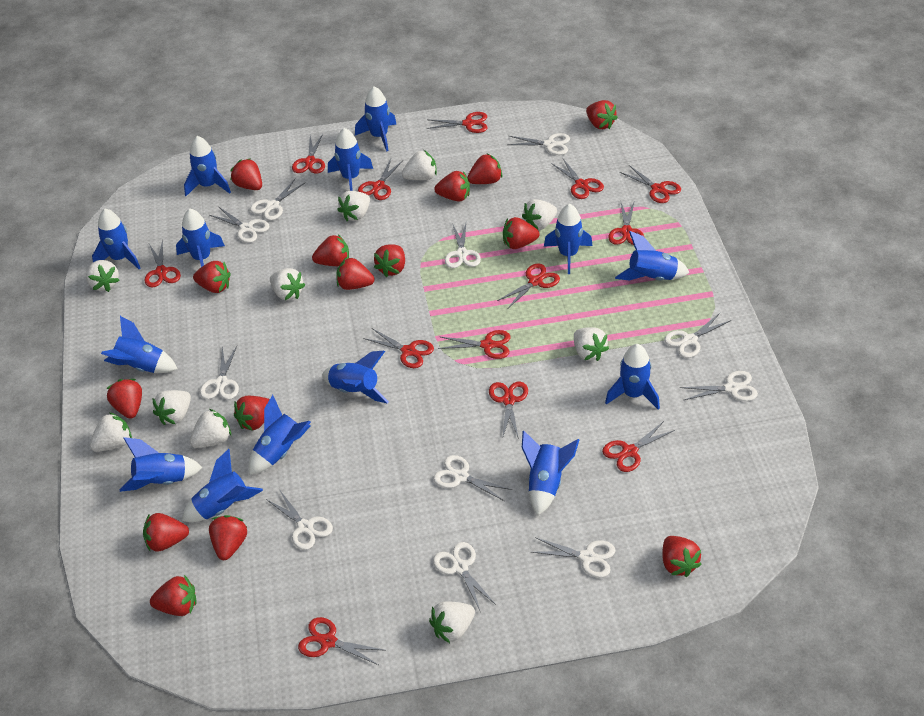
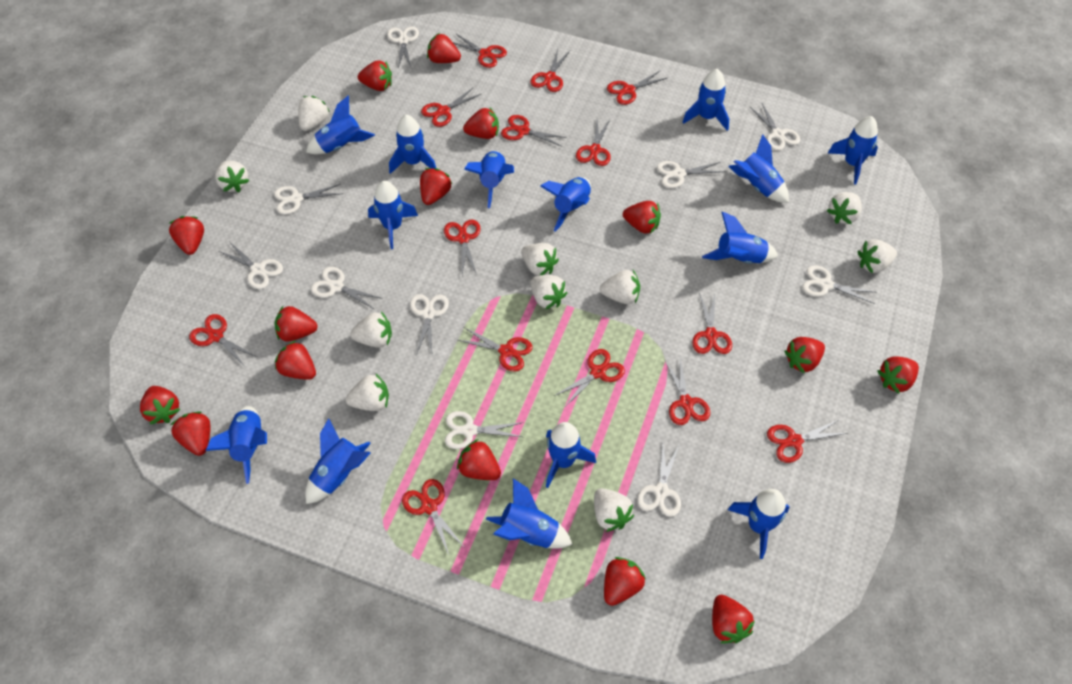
red scissors: 13 -> 14
white scissors: 11 -> 10

